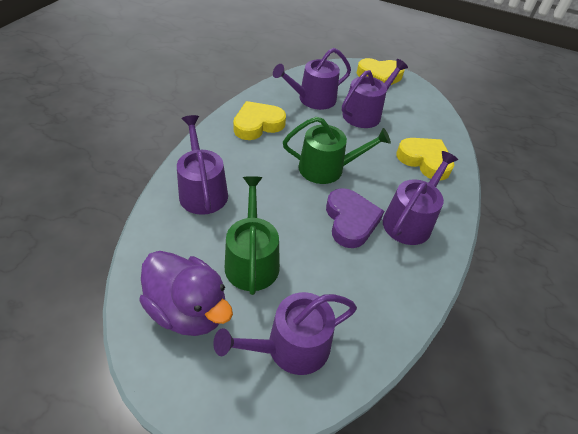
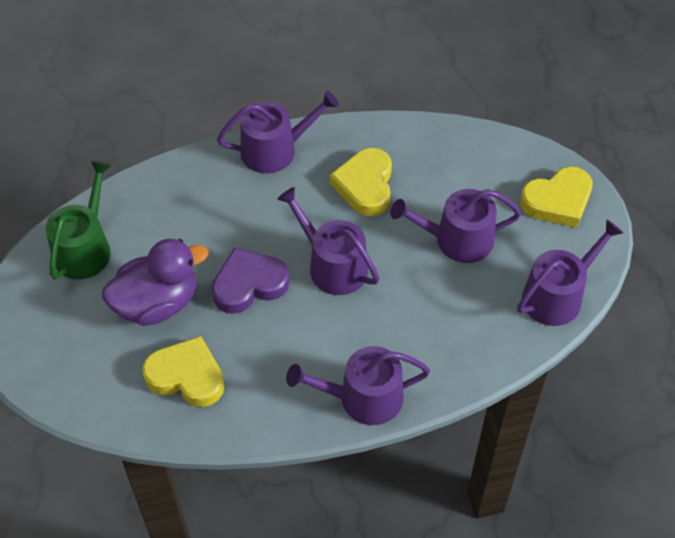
green watering can: 2 -> 1

